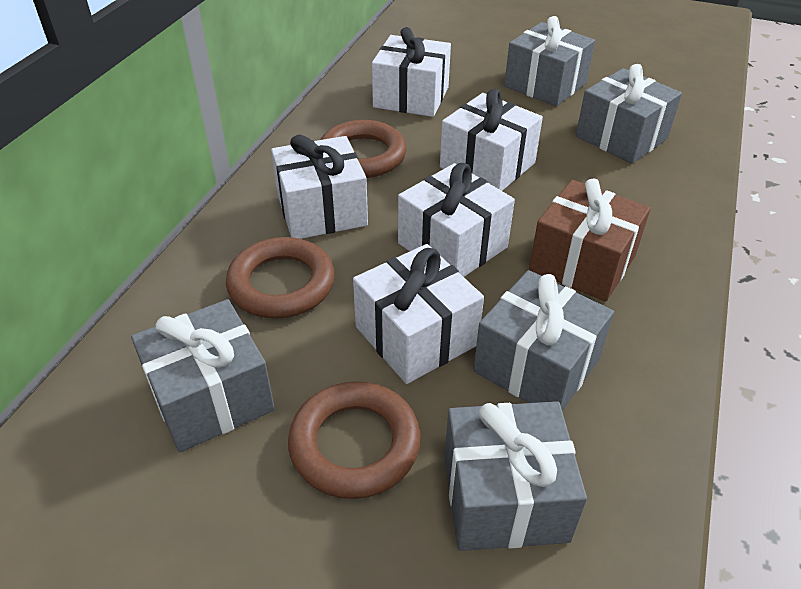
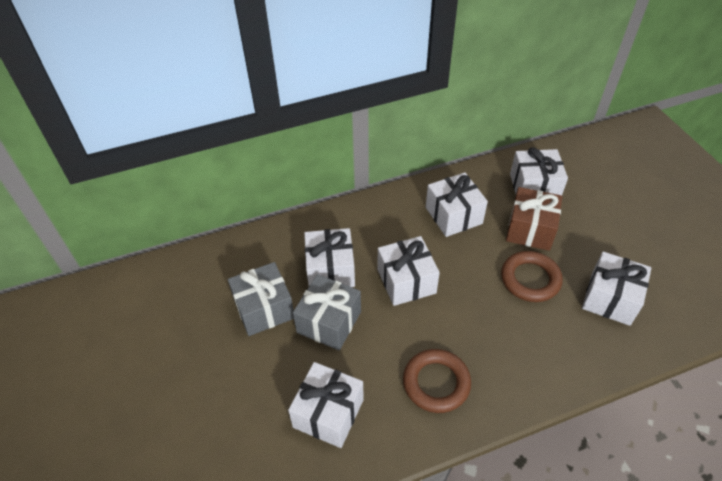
brown ring: 3 -> 2
grey gift: 5 -> 2
white gift: 5 -> 6

